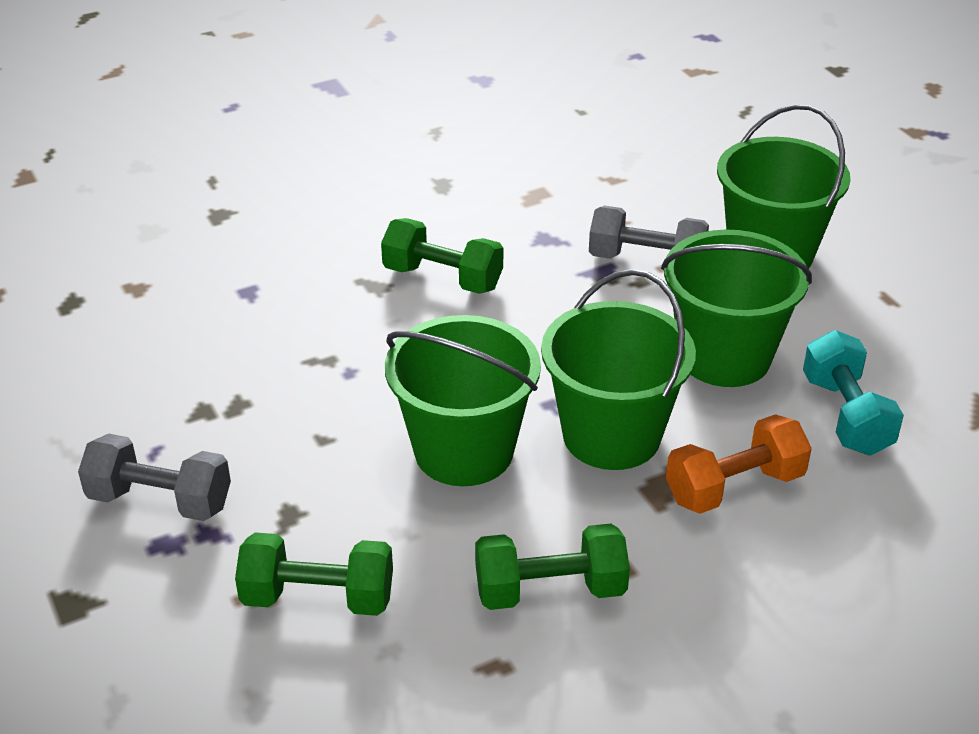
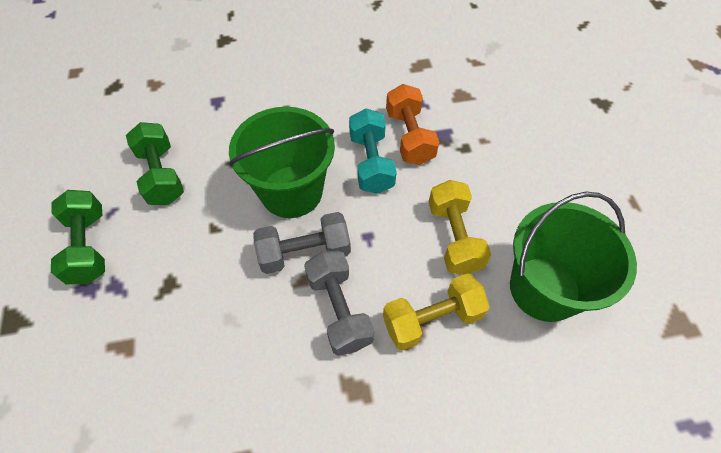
green bucket: 4 -> 2
green dumbbell: 3 -> 2
yellow dumbbell: 0 -> 2

